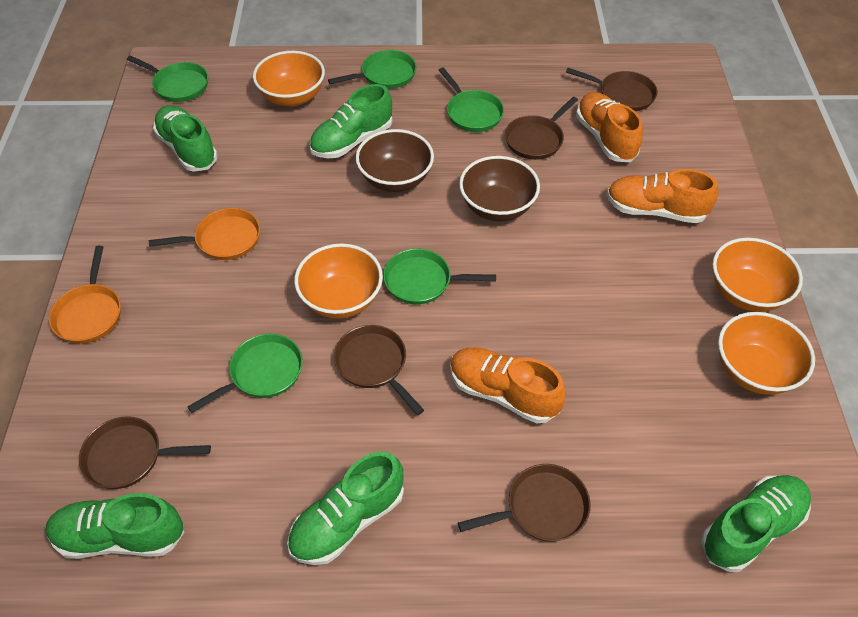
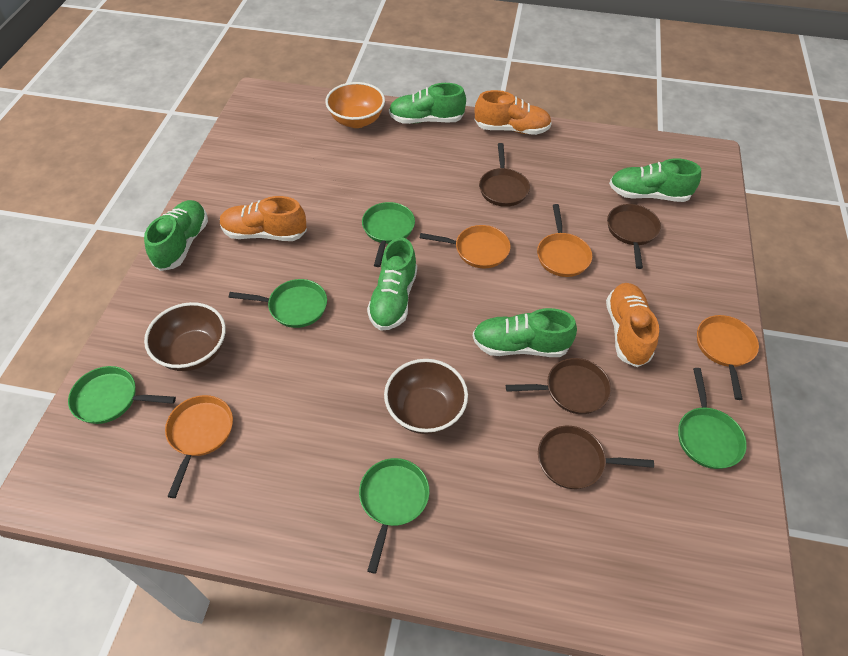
brown pan: 5 -> 4
orange bowl: 4 -> 1
orange pan: 2 -> 4

